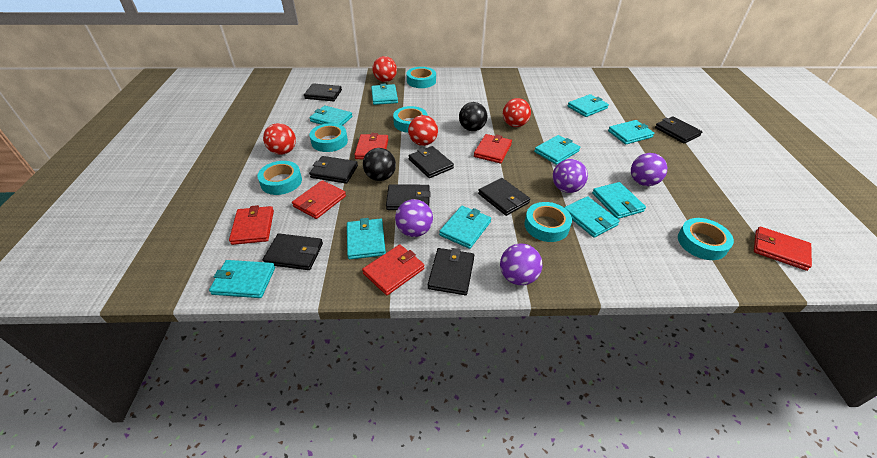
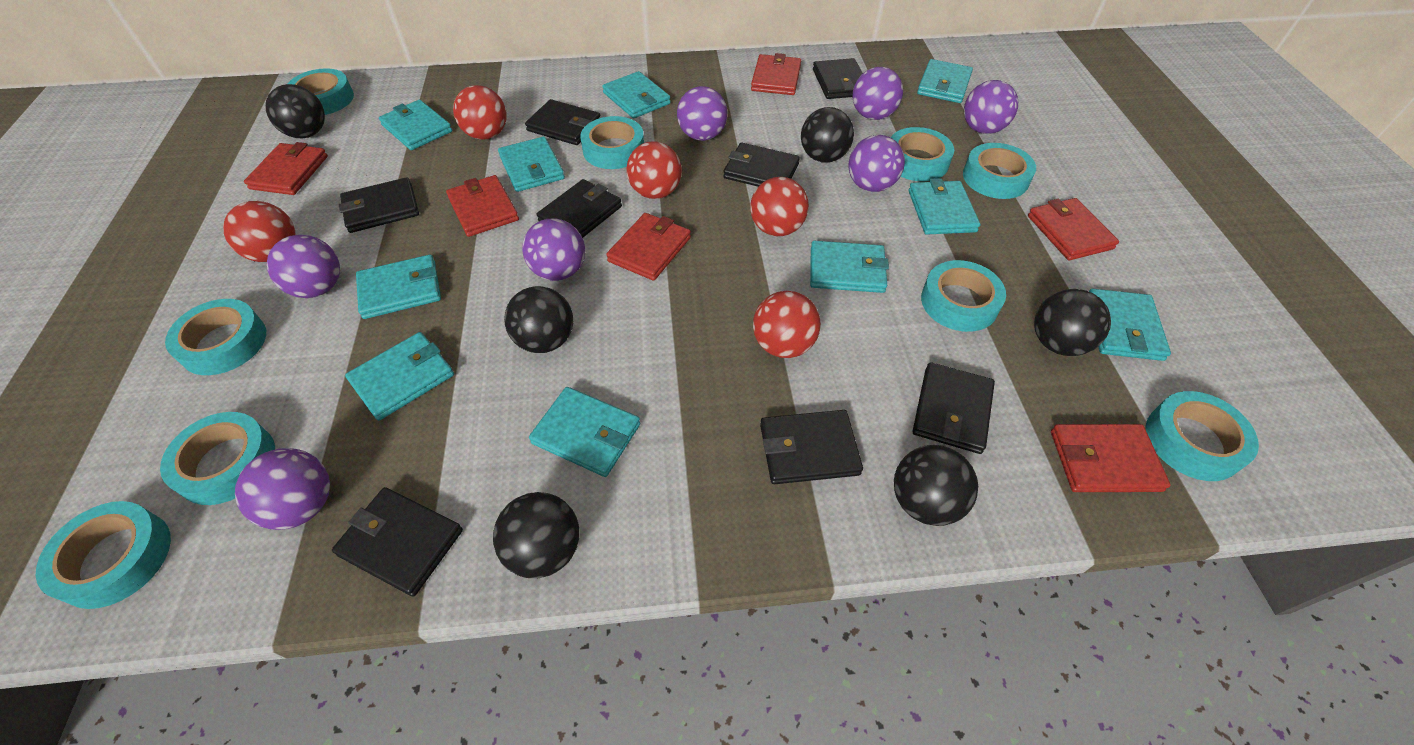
black ball: 2 -> 6
purple ball: 4 -> 7
red ball: 4 -> 5
turquoise tape: 6 -> 9

